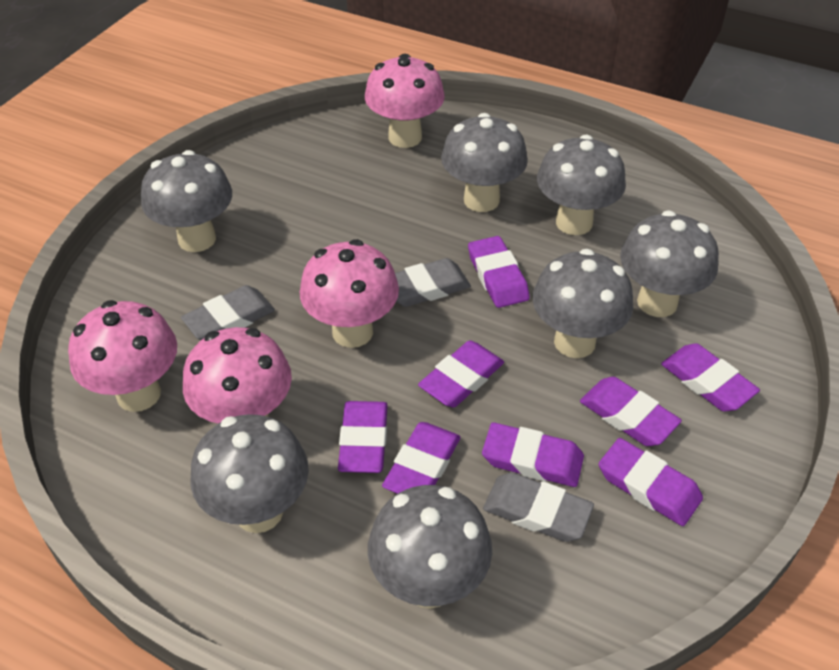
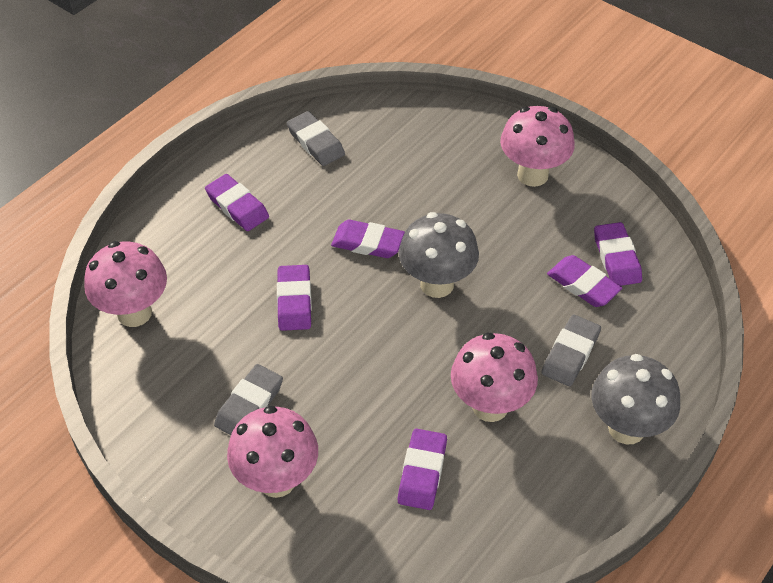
grey mushroom: 7 -> 2
purple eraser: 8 -> 6

